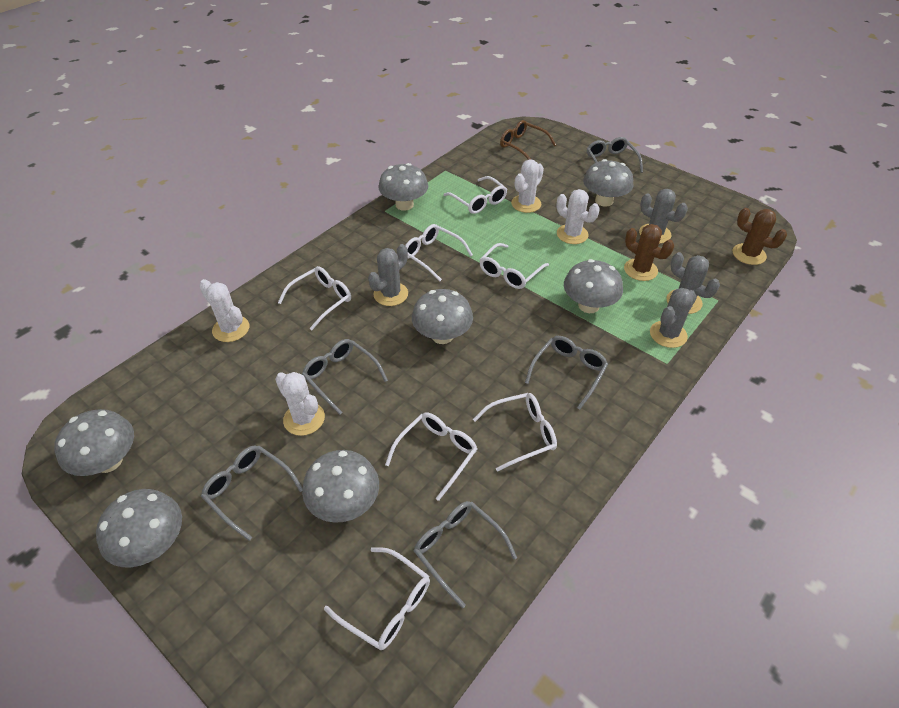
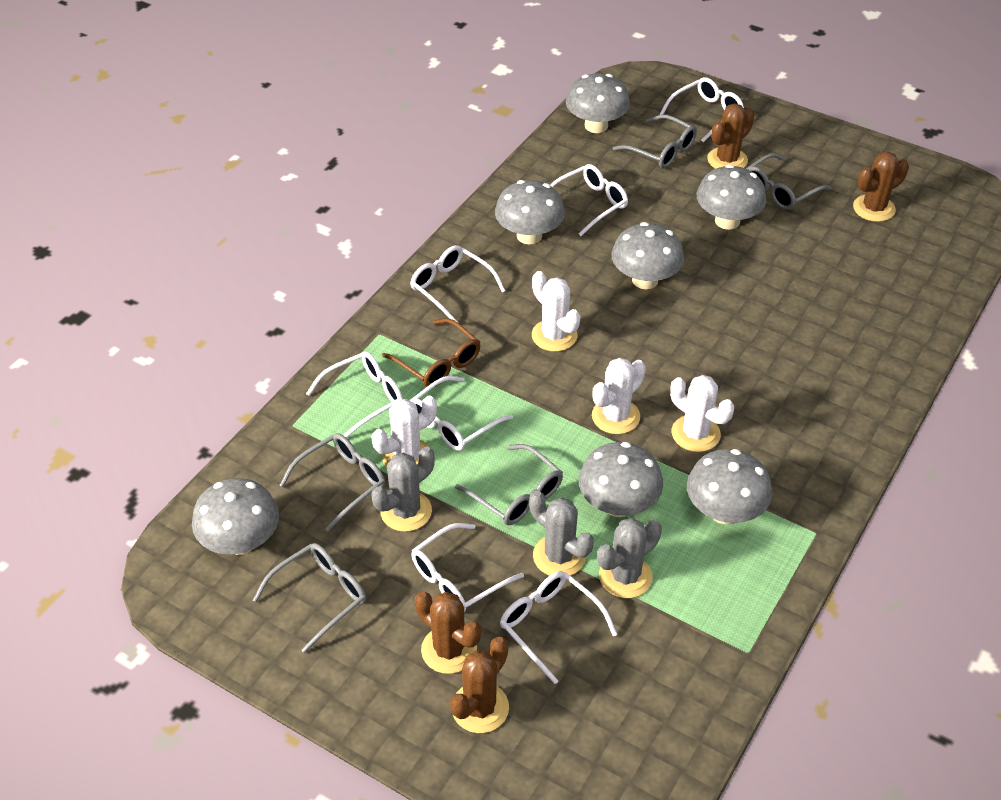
brown cactus: 2 -> 4
grey cactus: 4 -> 3

